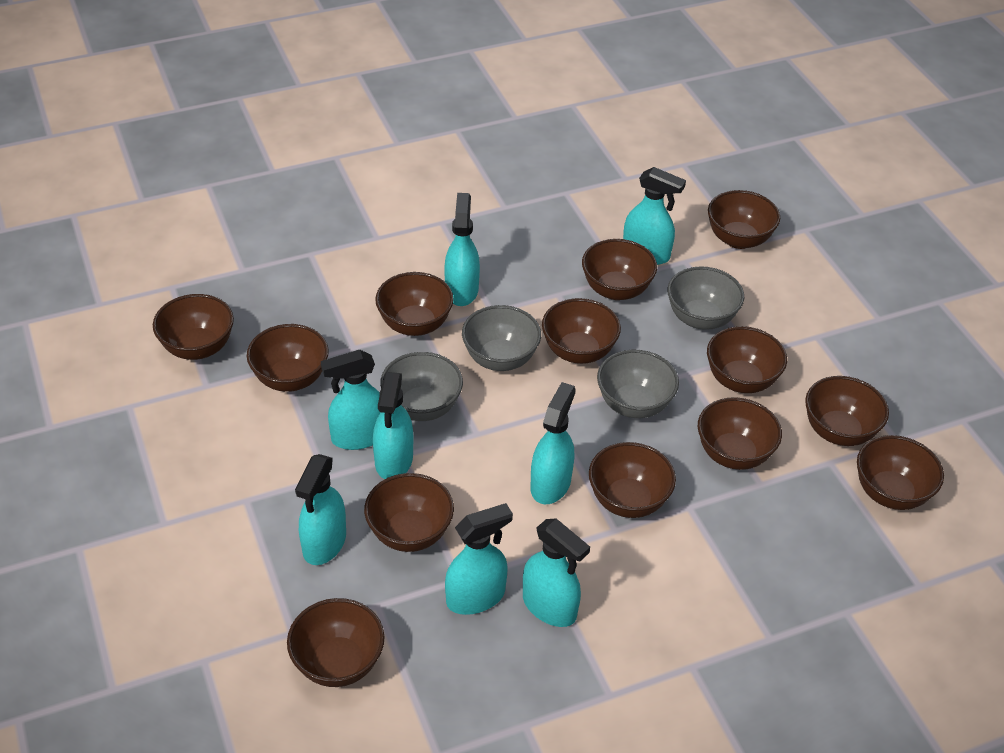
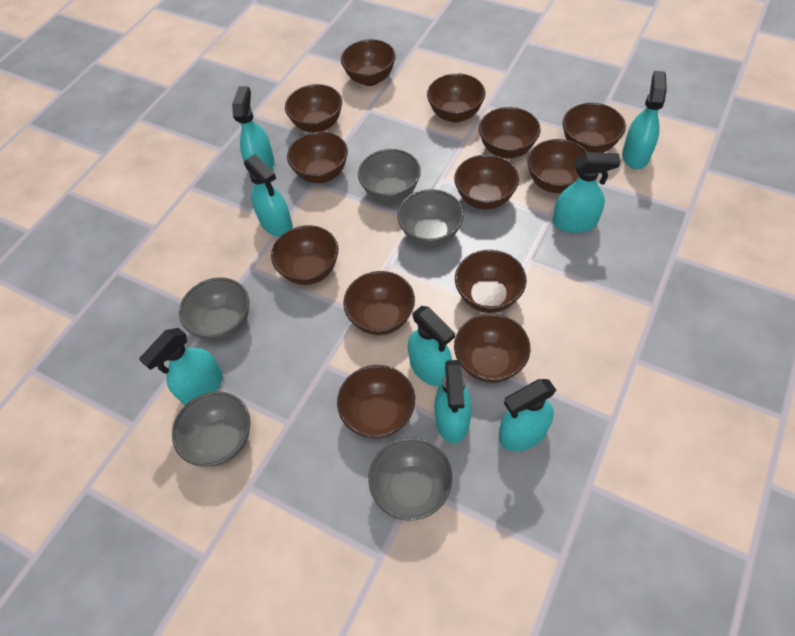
grey bowl: 4 -> 5

